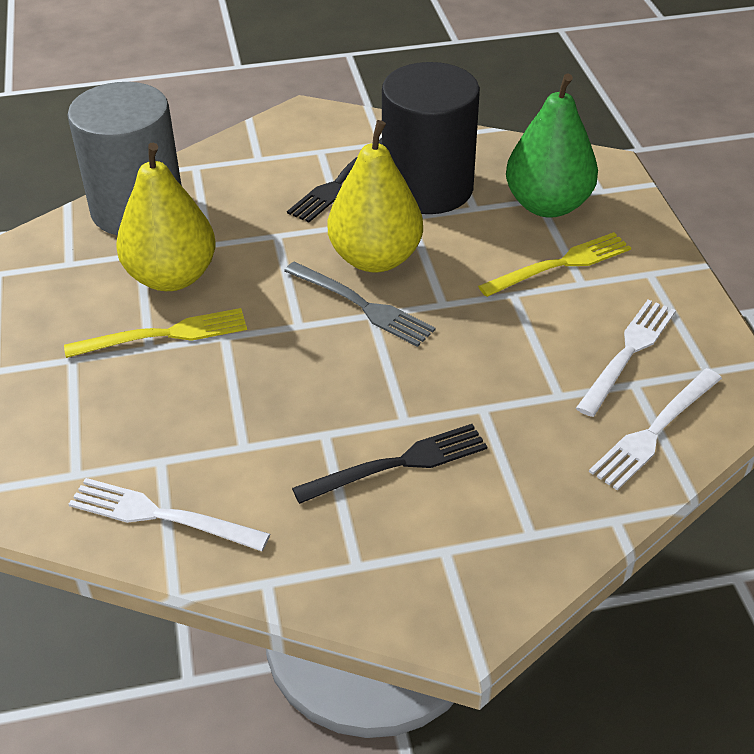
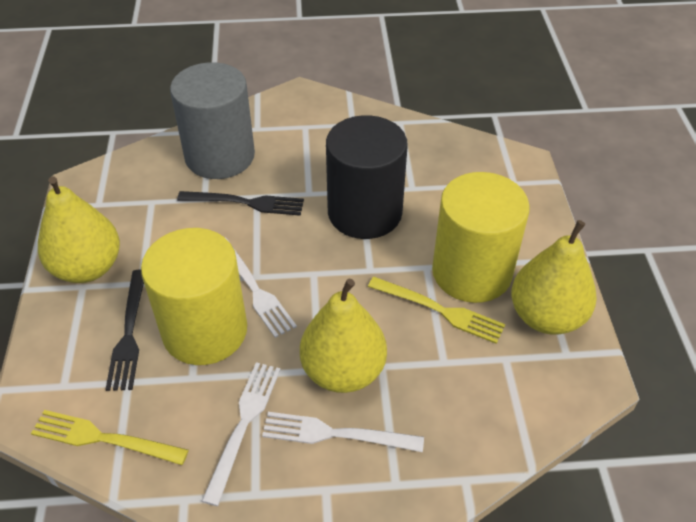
green pear: 1 -> 0
grey fork: 1 -> 0
yellow cylinder: 0 -> 2
yellow pear: 2 -> 3

